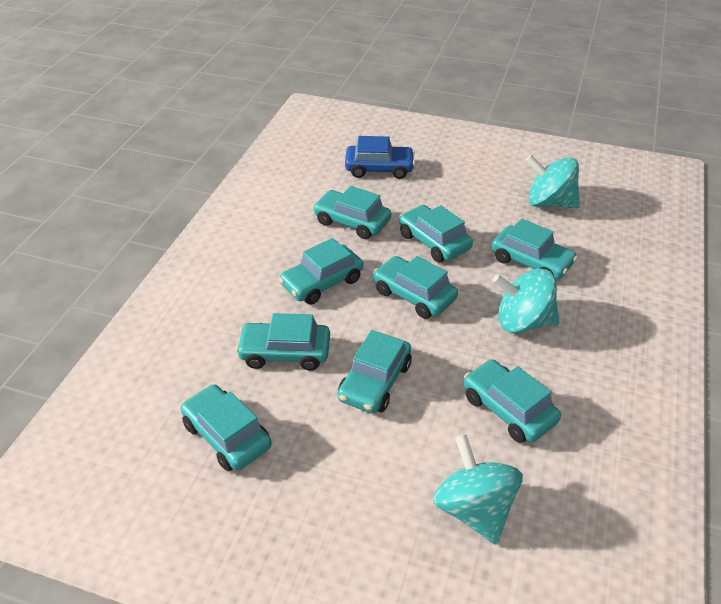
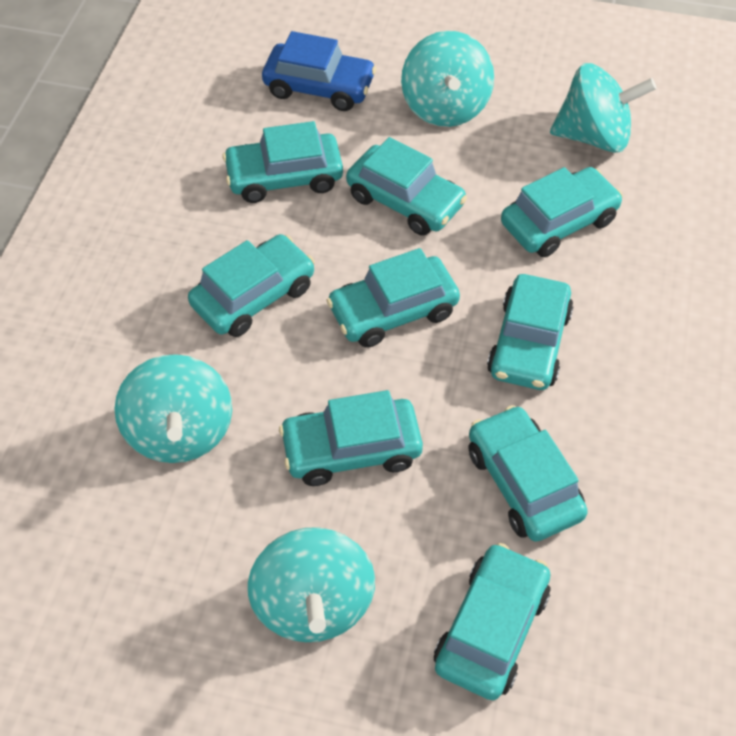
turquoise spinning top: 3 -> 4

